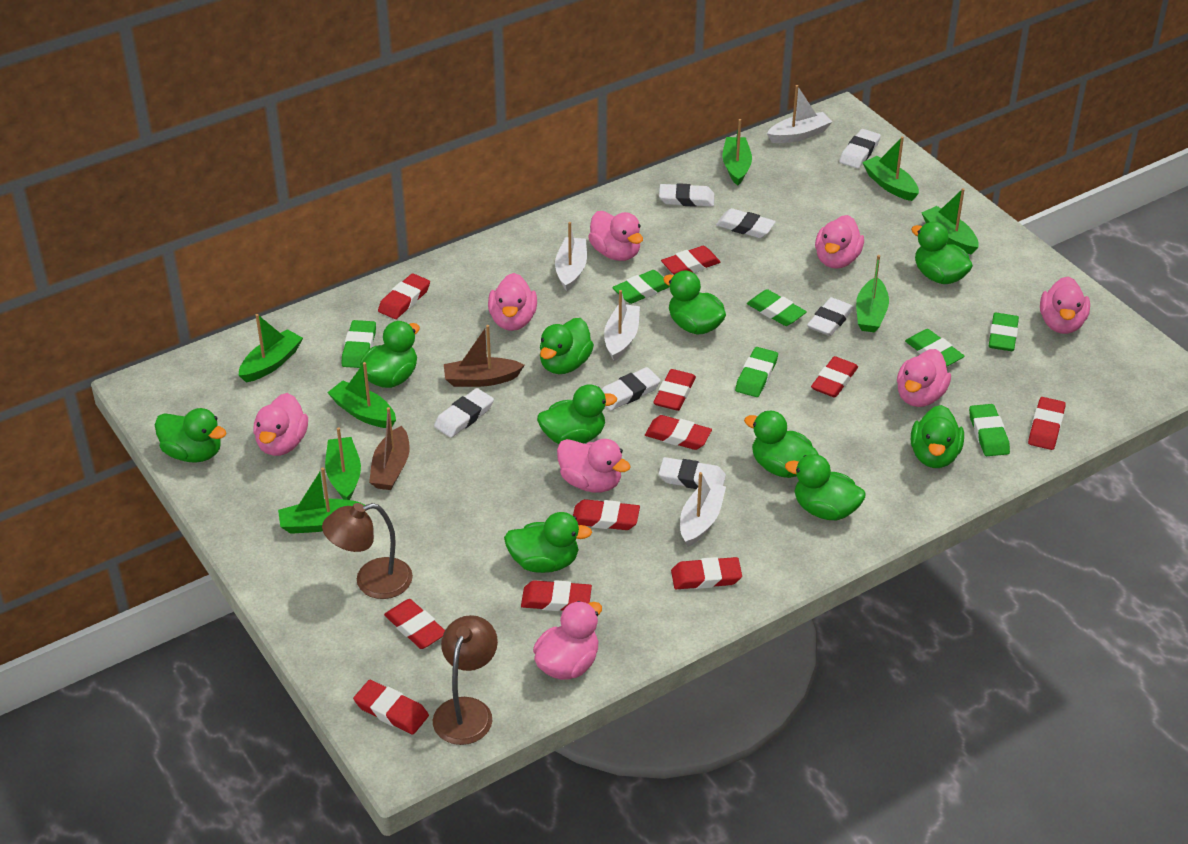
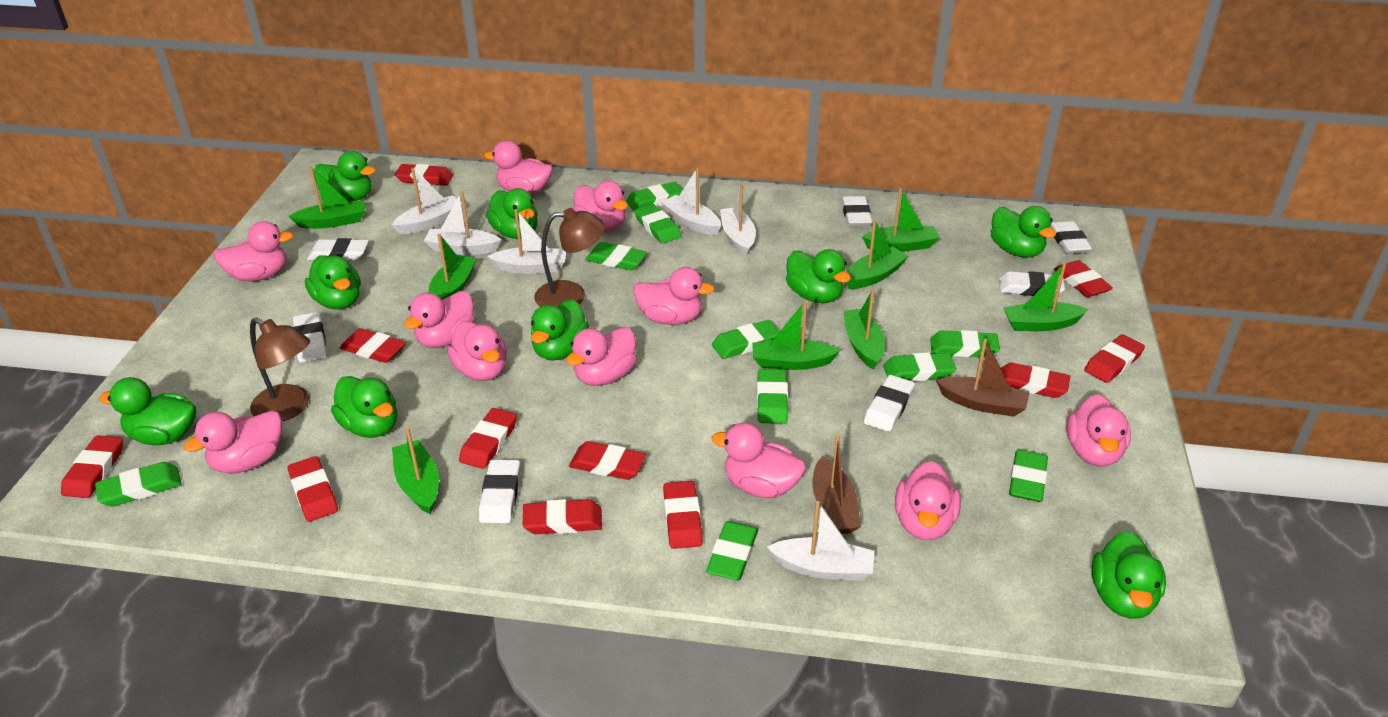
green duck: 10 -> 9
green eraser: 7 -> 10
pink duck: 8 -> 11
white boat: 4 -> 6

